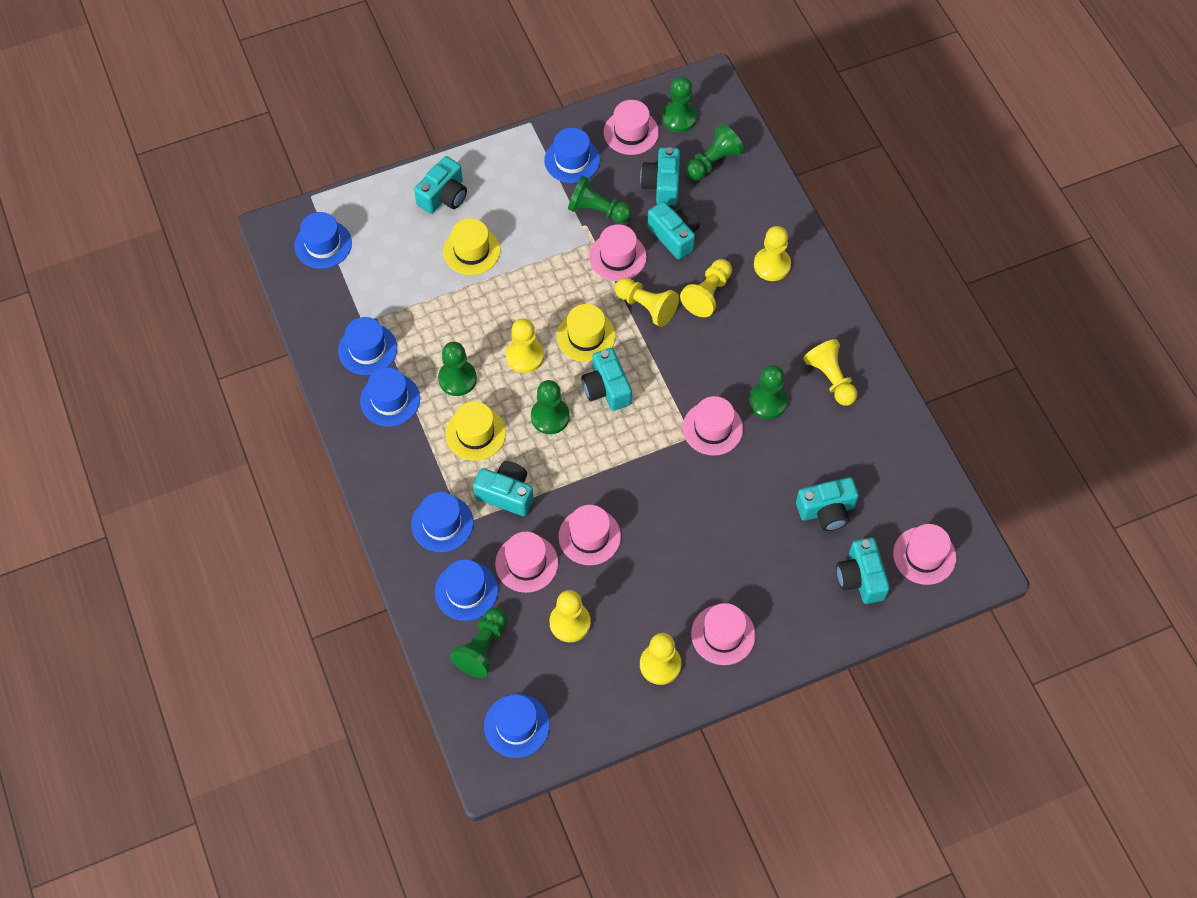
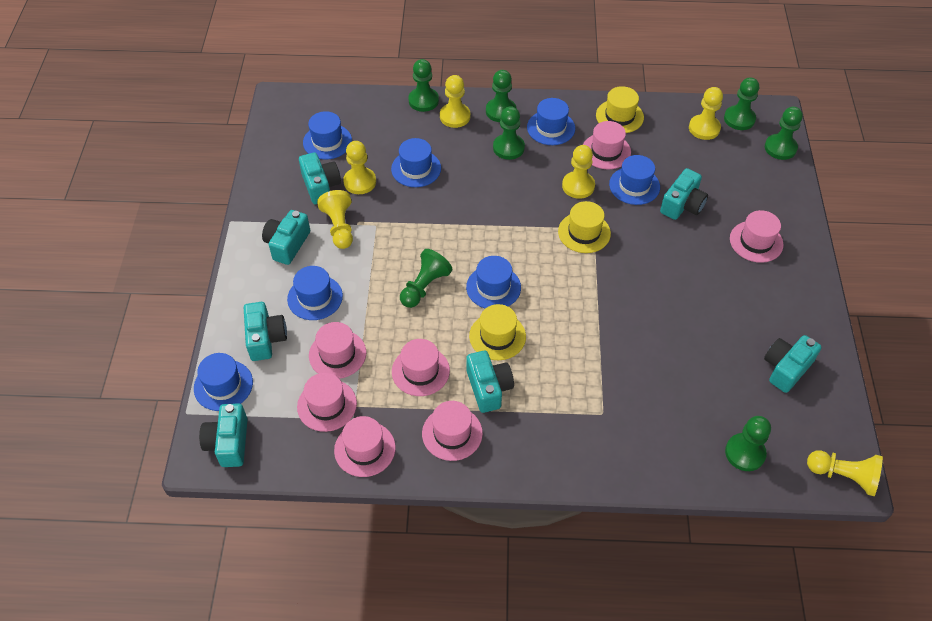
yellow pawn: 7 -> 6

